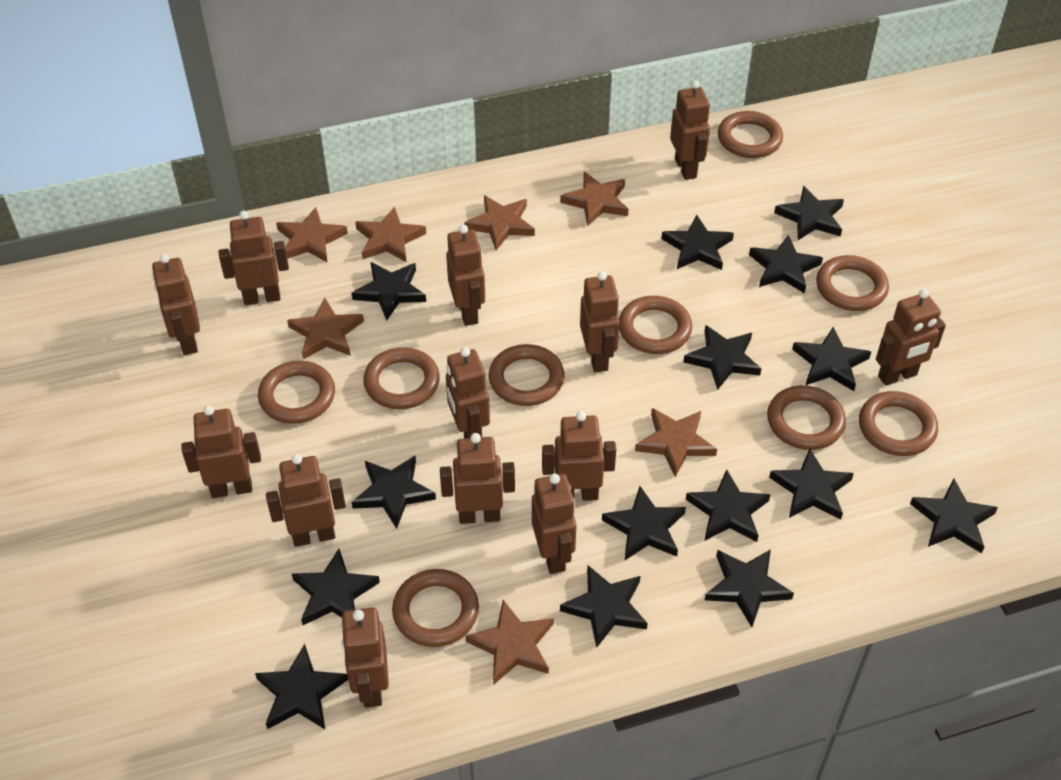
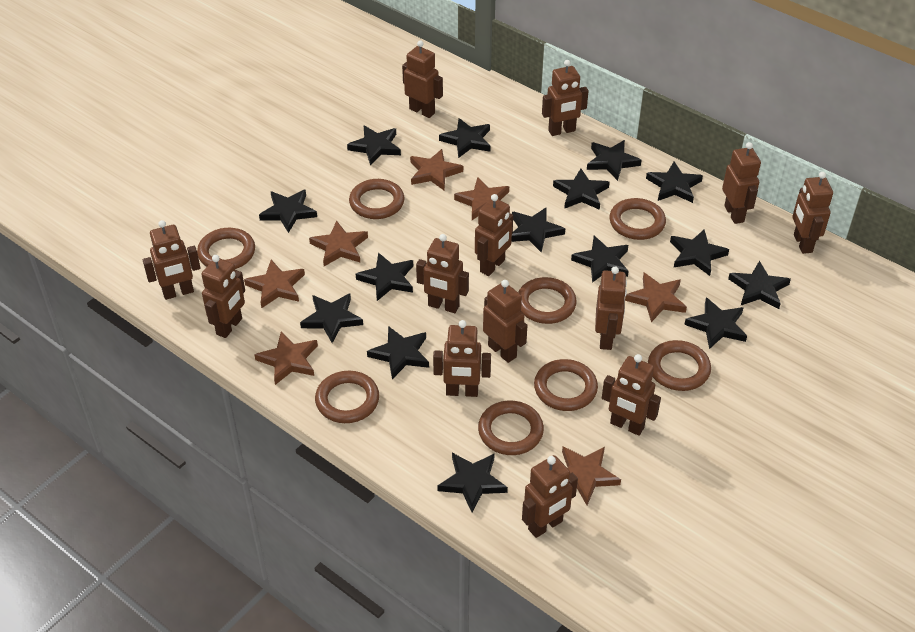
brown ring: 9 -> 8

